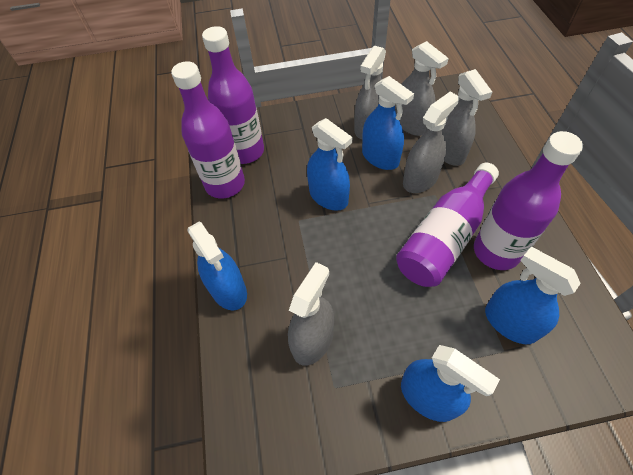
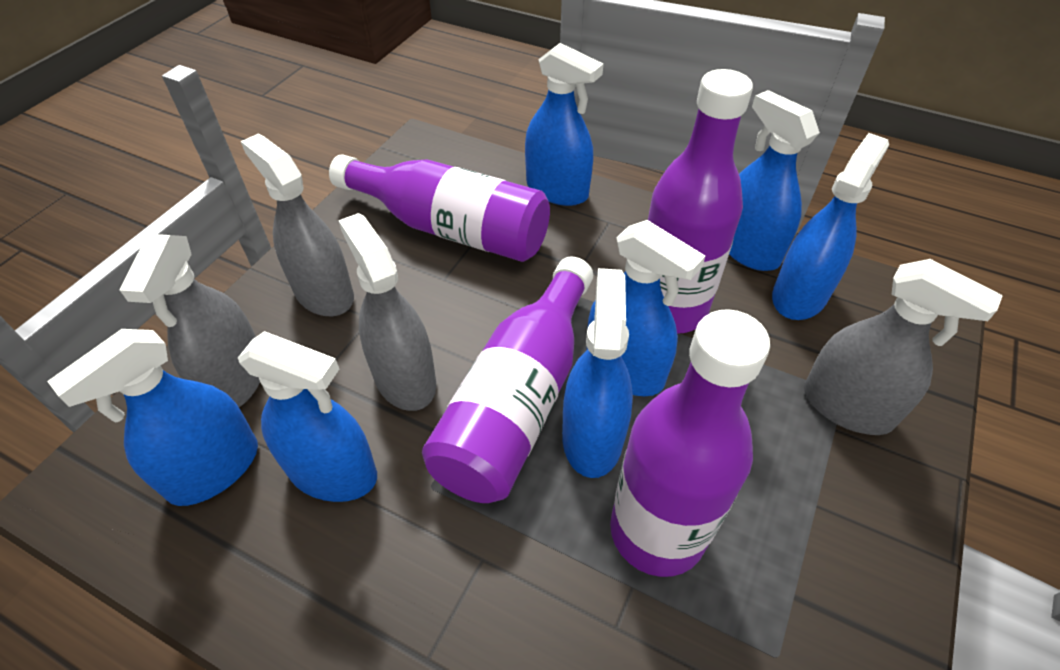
blue spray bottle: 5 -> 7
grey spray bottle: 5 -> 4

